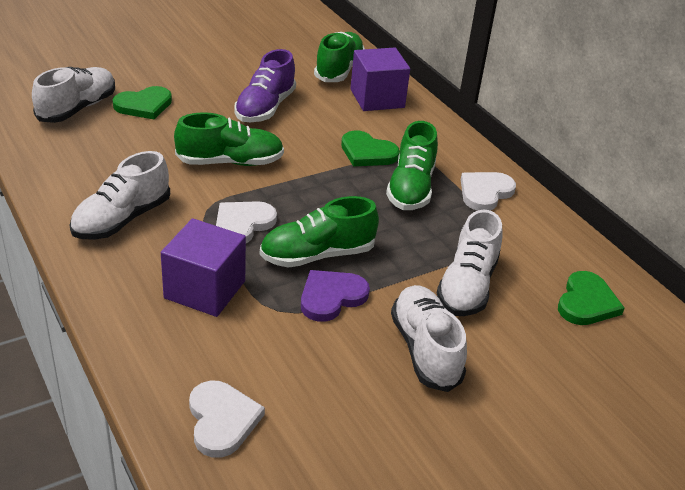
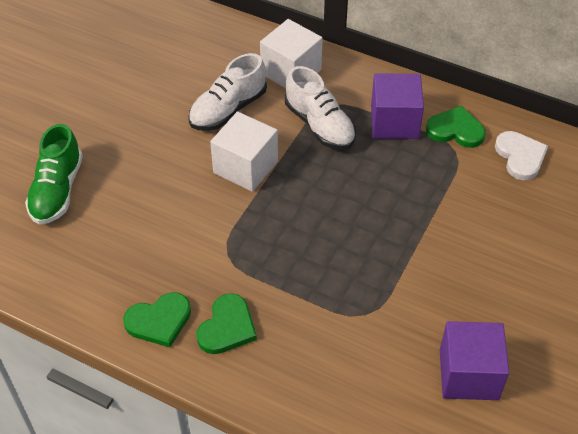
green shoe: 4 -> 1
purple heart: 1 -> 0
purple shoe: 1 -> 0
white cube: 0 -> 2
white heart: 3 -> 1
white shoe: 4 -> 2

